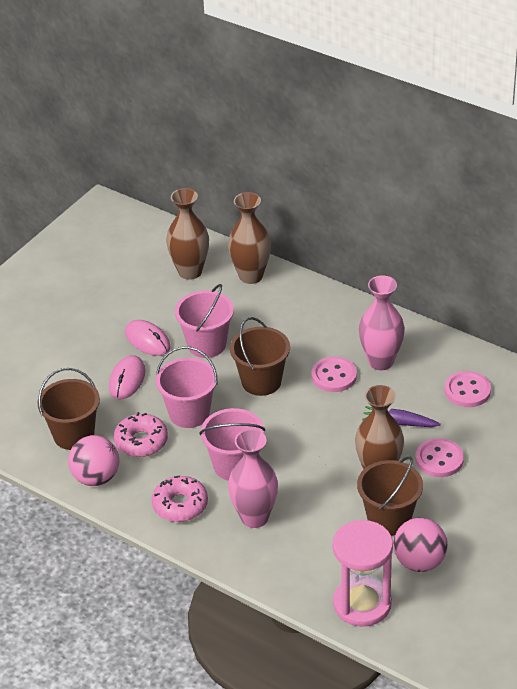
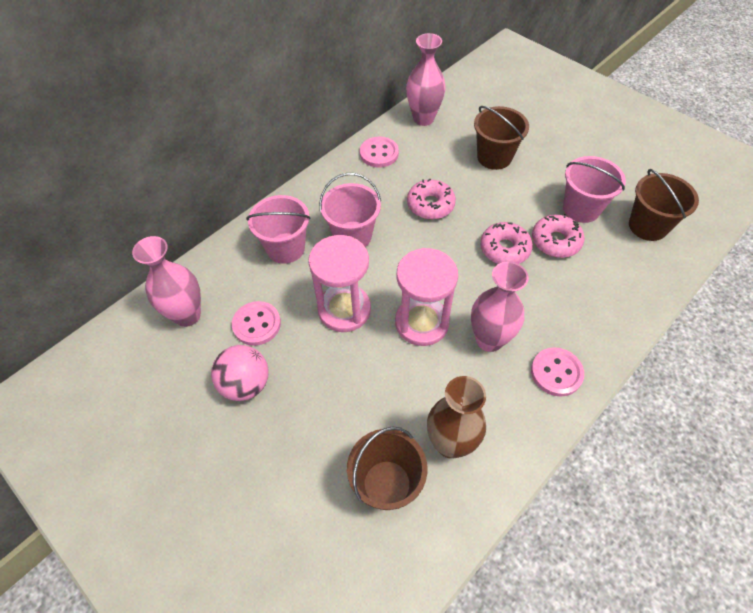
brown vase: 3 -> 1
pink ball: 2 -> 1
pink donut: 2 -> 3
pink hourglass: 1 -> 2
pink mouse: 2 -> 0
pink vase: 2 -> 3
purple carrot: 1 -> 0

